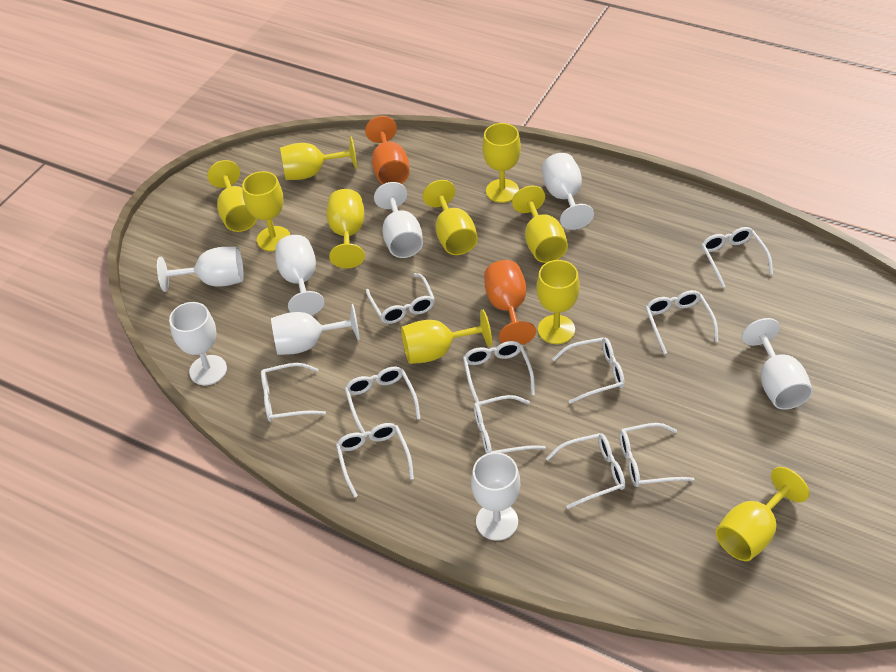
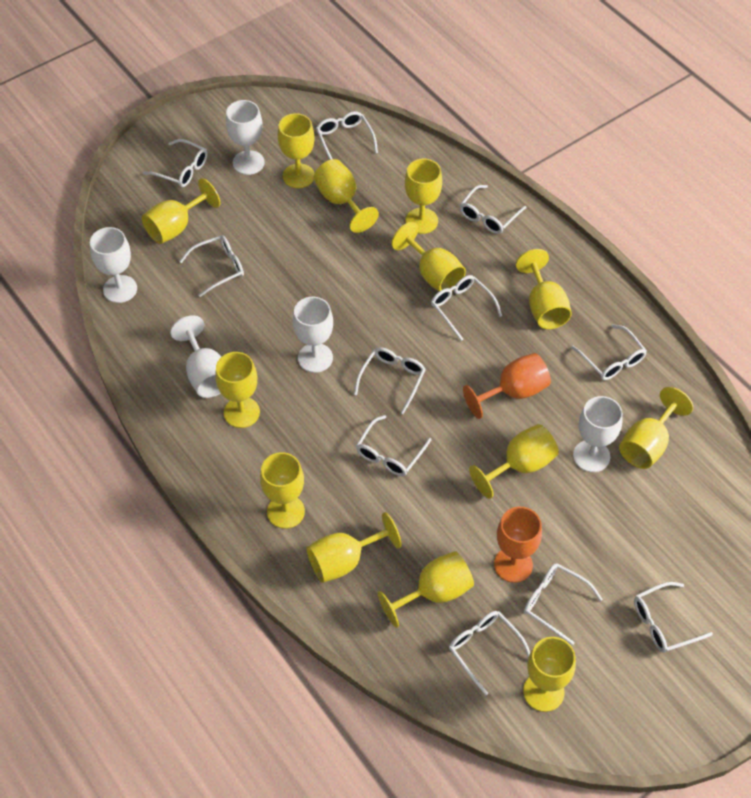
white goblet: 8 -> 5
yellow goblet: 10 -> 13

